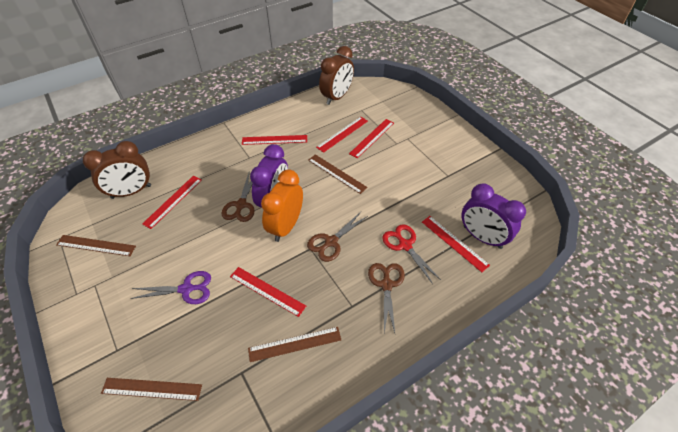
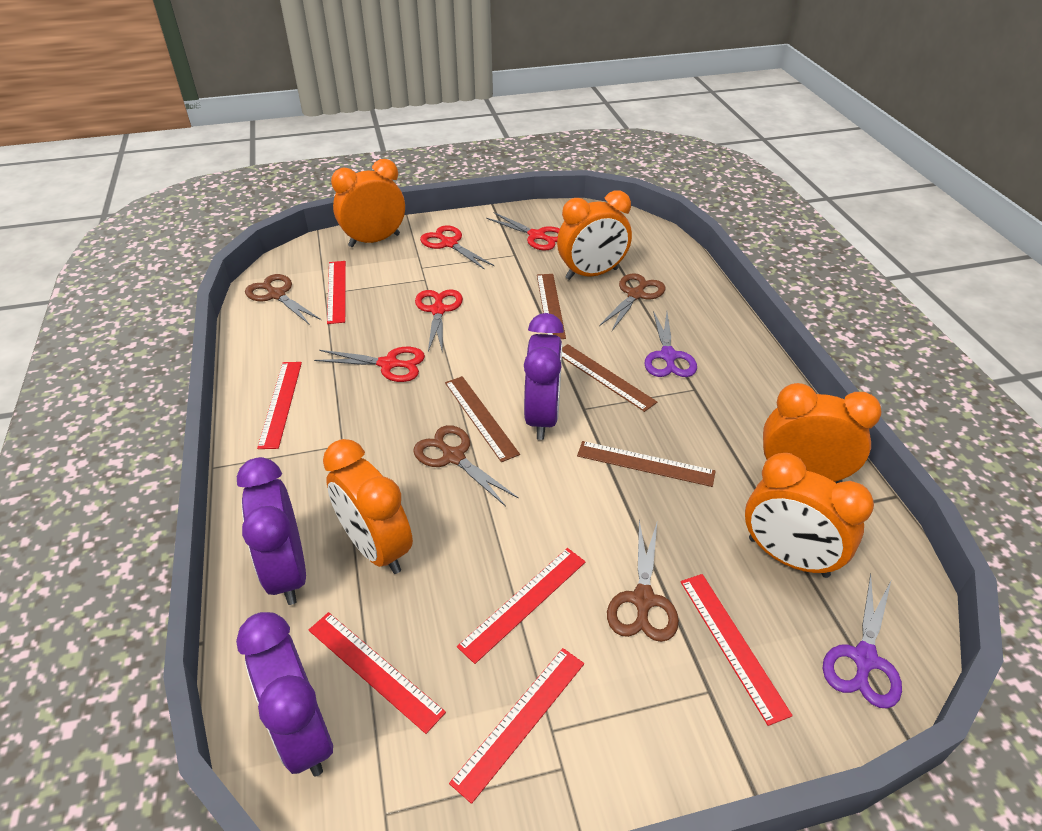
brown clock: 2 -> 0
brown scissors: 3 -> 4
orange clock: 1 -> 5
purple clock: 2 -> 3
purple scissors: 1 -> 2
red scissors: 1 -> 4

